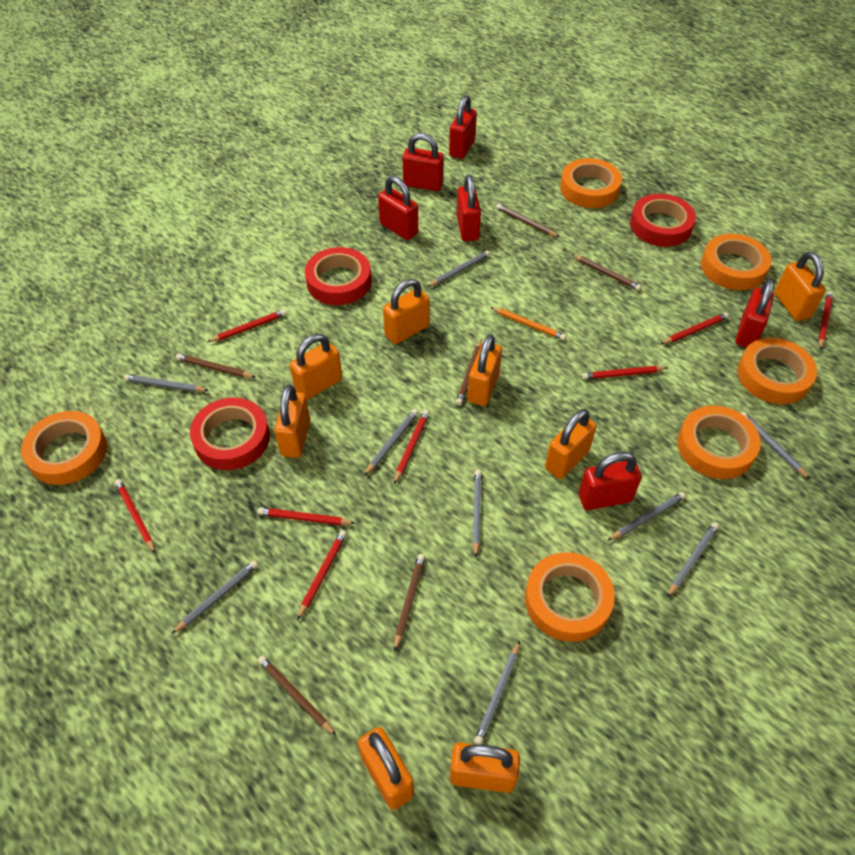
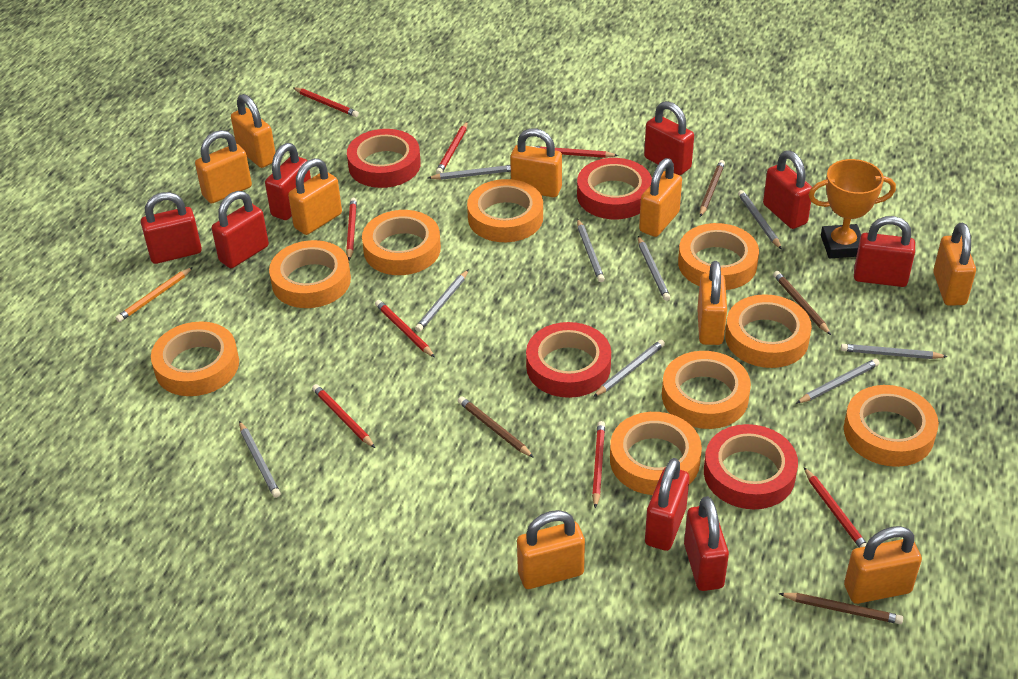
brown pencil: 6 -> 4
orange padlock: 8 -> 9
orange tape: 6 -> 9
orange trophy: 0 -> 1
red padlock: 6 -> 8
red tape: 3 -> 4

